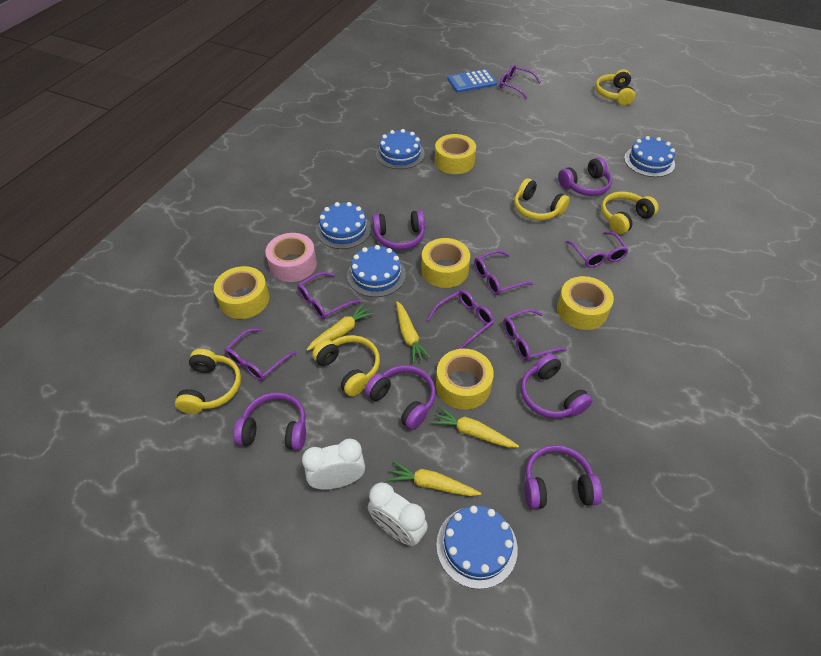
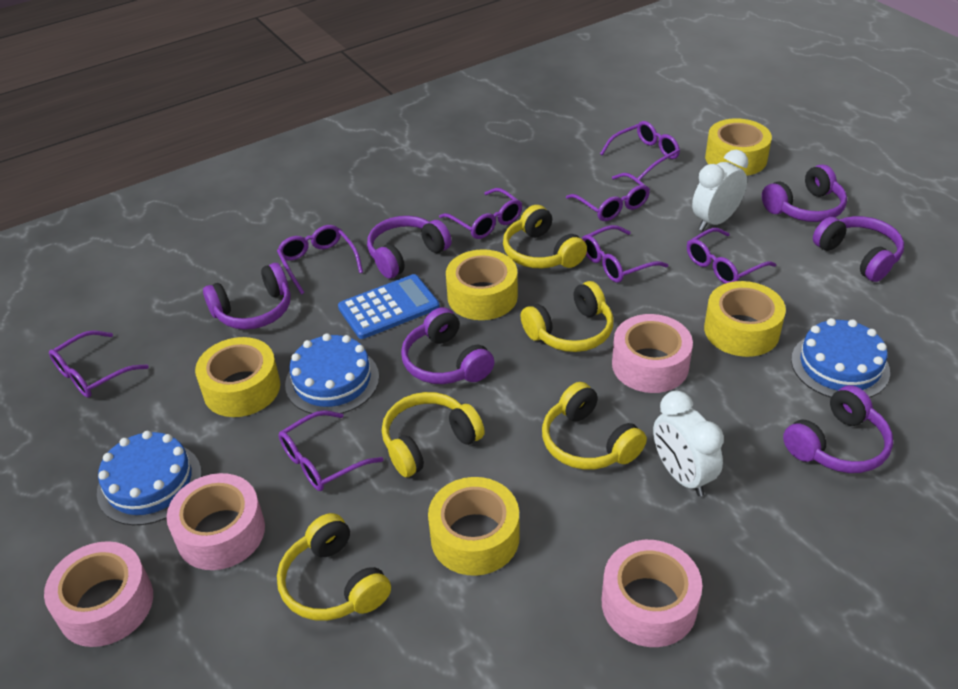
blue cake: 5 -> 3
pink tape: 1 -> 4
purple glasses: 7 -> 8
yellow carrot: 4 -> 0

